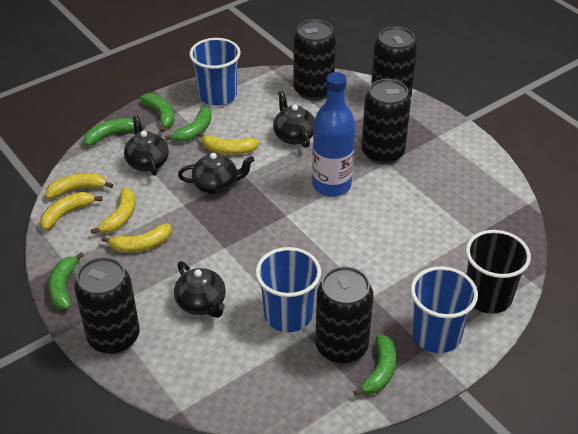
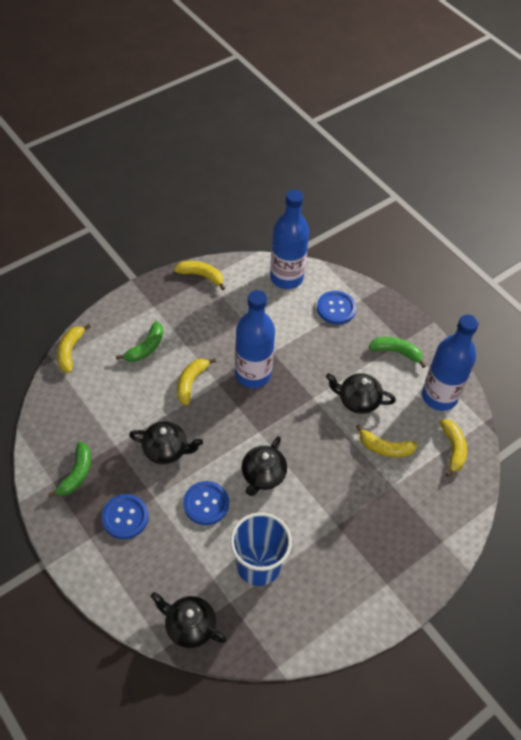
black can: 5 -> 0
black cup: 1 -> 0
blue bottle: 1 -> 3
blue button: 0 -> 3
blue cup: 3 -> 1
green banana: 5 -> 3

